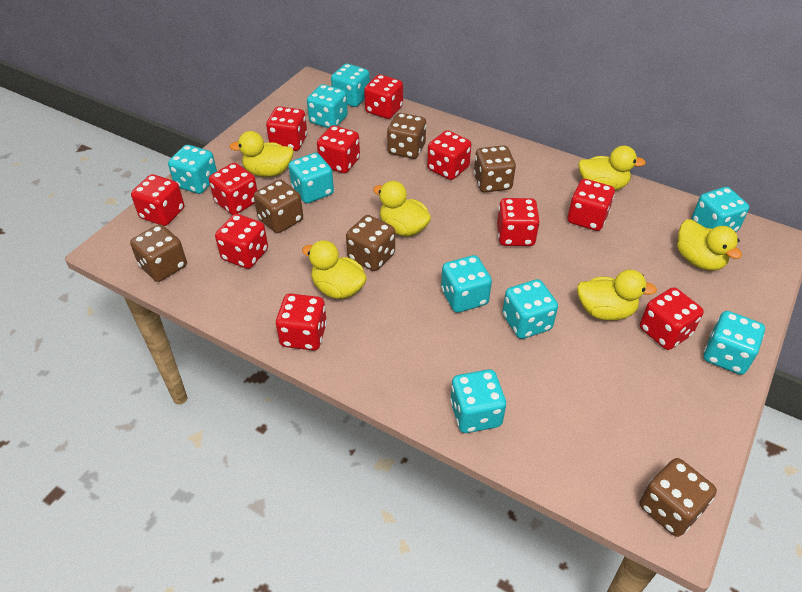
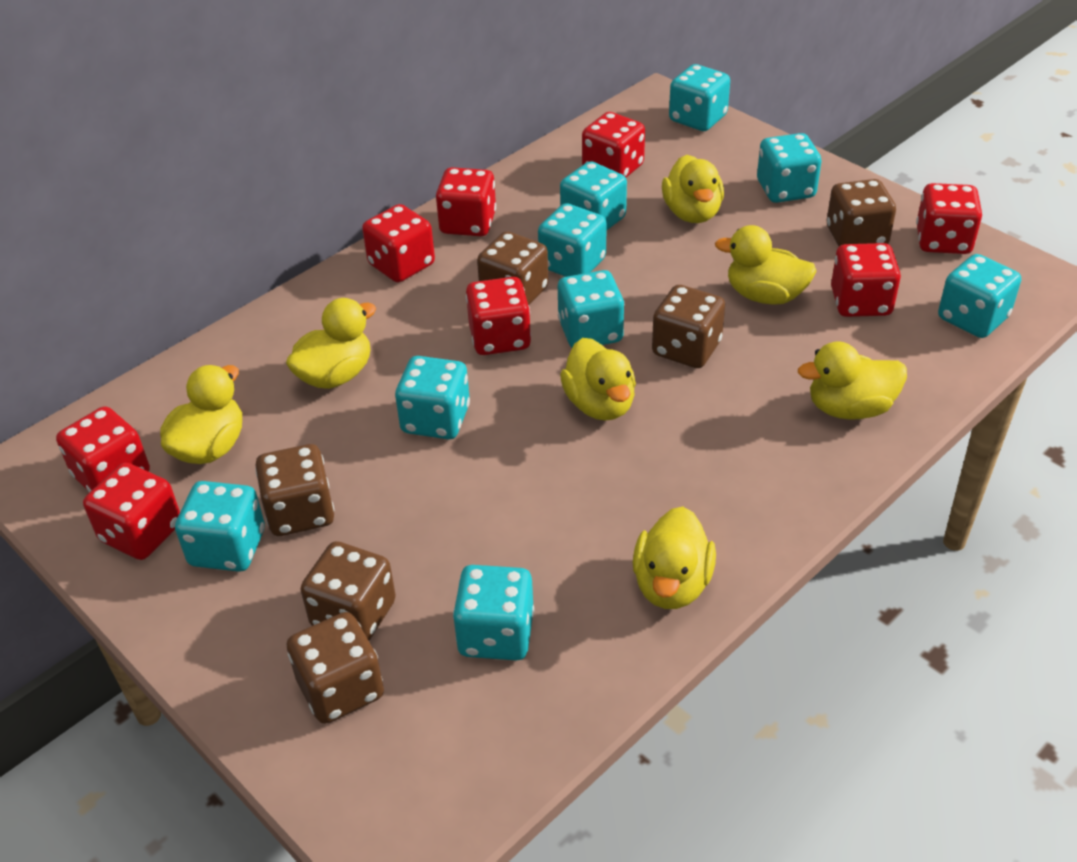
red dice: 11 -> 8
yellow duck: 6 -> 7

